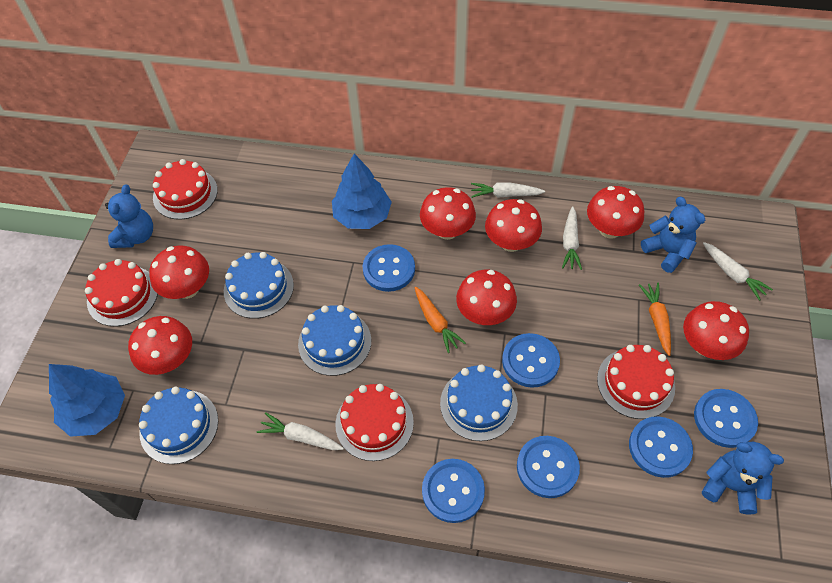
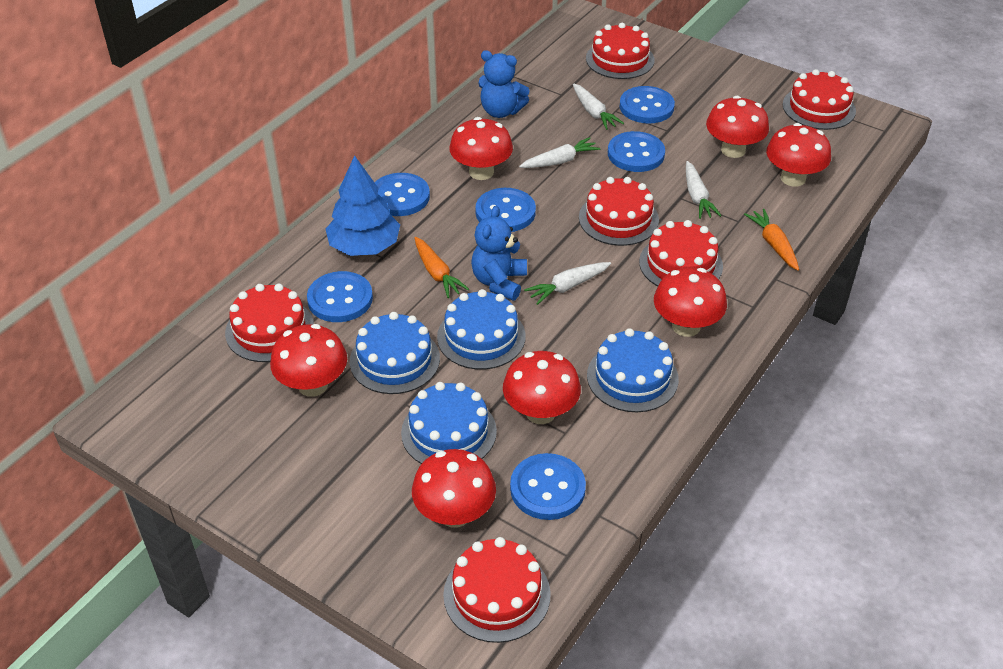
blue teddy bear: 3 -> 2
blue tree: 2 -> 1
red cake: 4 -> 6

